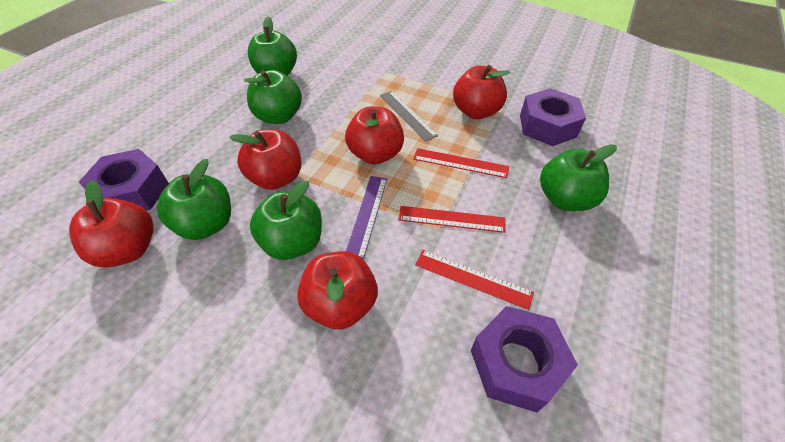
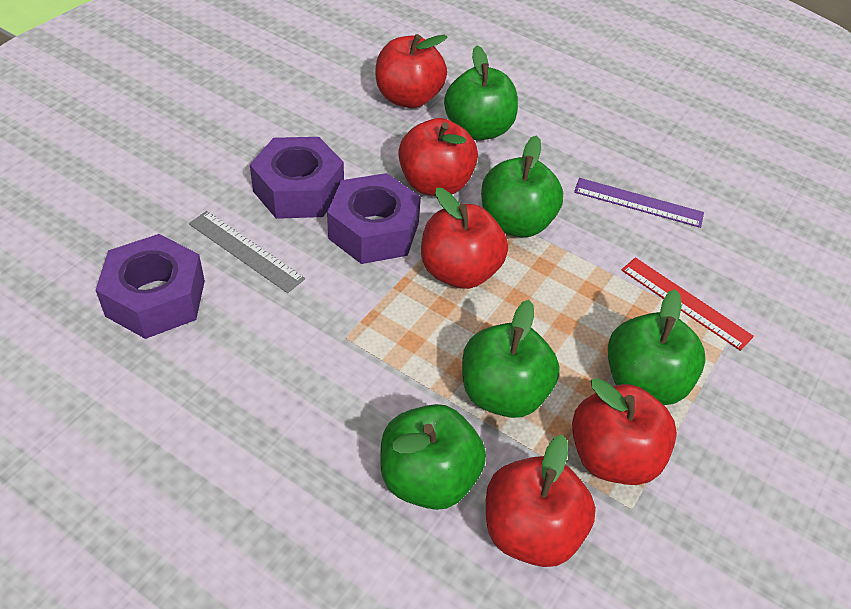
red ruler: 3 -> 1

